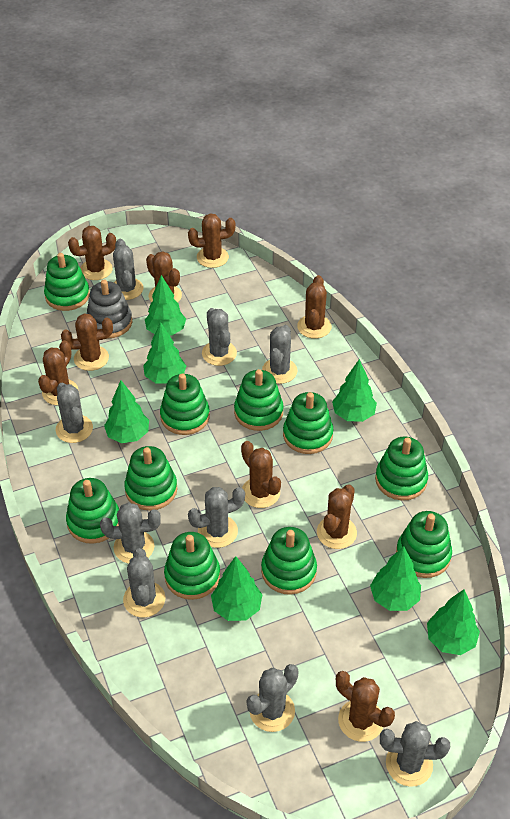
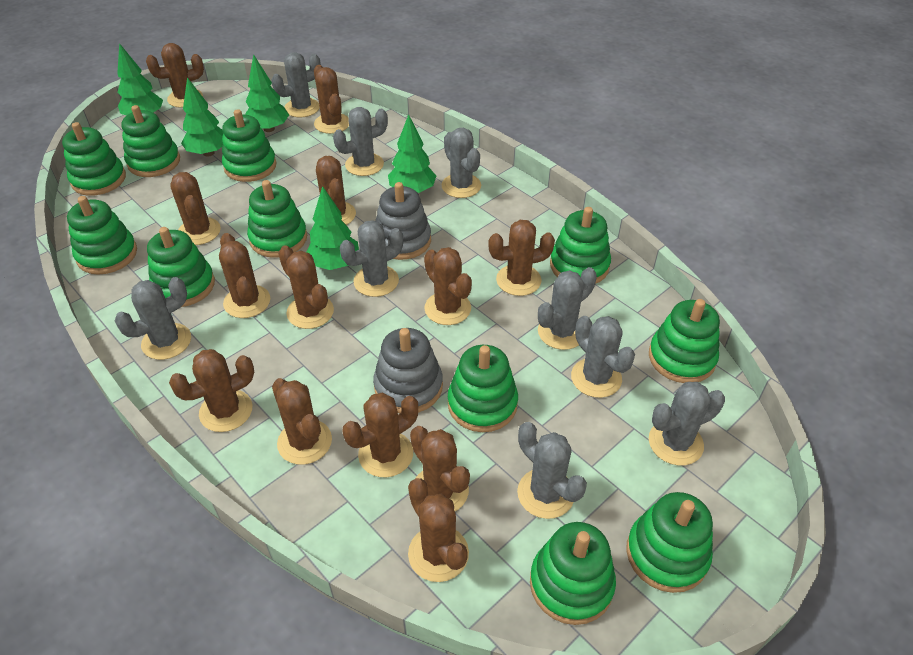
brown cactus: 9 -> 13
green stacking toy: 10 -> 11
green tree: 7 -> 5
grey stacking toy: 1 -> 2

